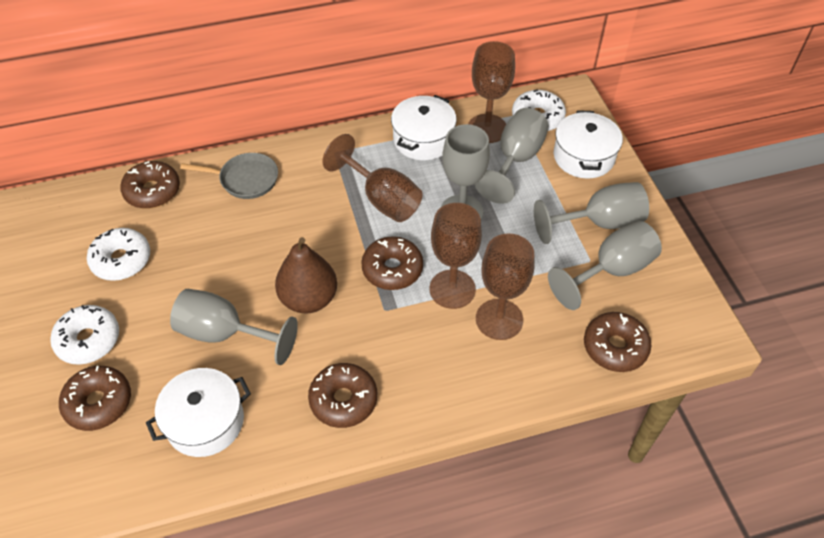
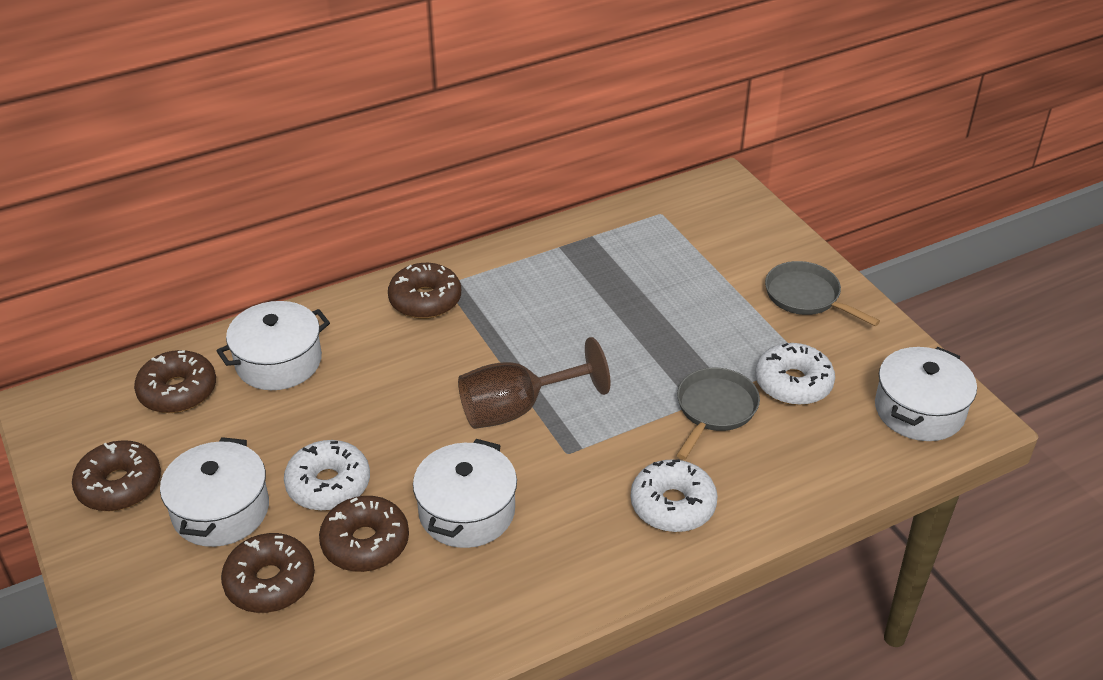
brown goblet: 4 -> 1
brown pear: 1 -> 0
grey goblet: 5 -> 0
grey pan: 1 -> 2
white pot: 3 -> 4

